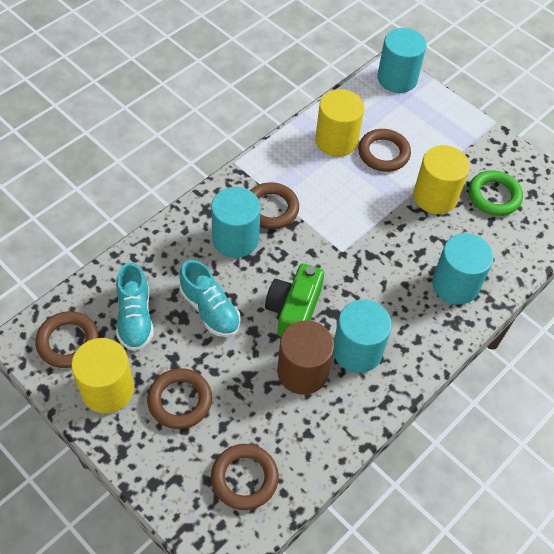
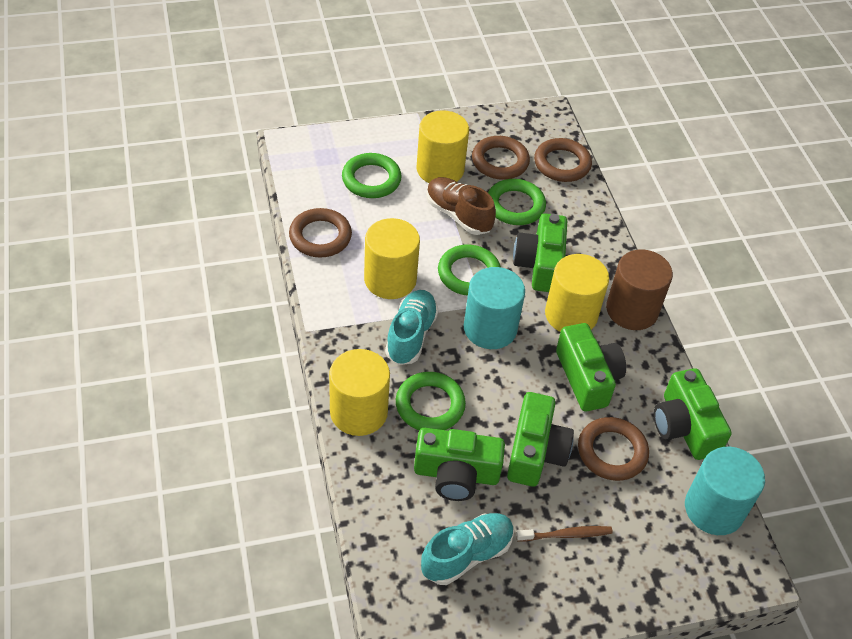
brown ring: 5 -> 4
brown shoe: 0 -> 1
brown toothbrush: 0 -> 1
green camera: 1 -> 5
green ring: 1 -> 4
turquoise cylinder: 4 -> 2
yellow cylinder: 3 -> 4

